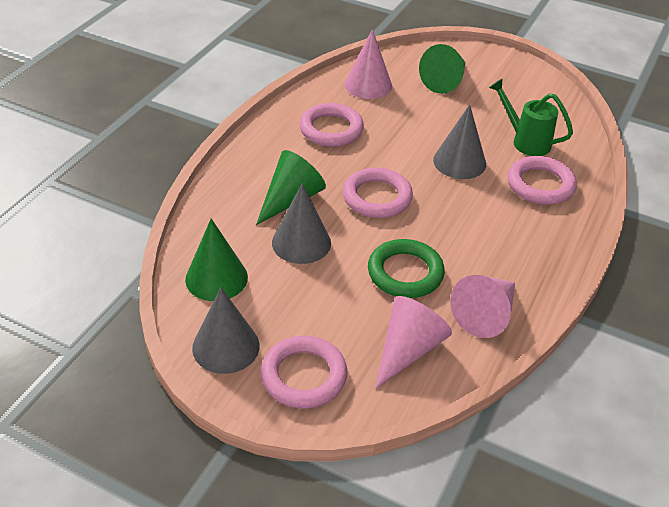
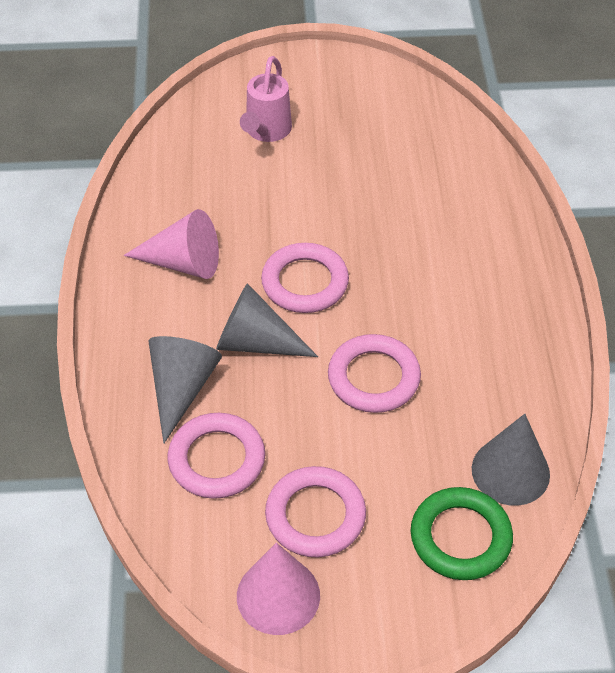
green cone: 3 -> 0
green watering can: 1 -> 0
pink cone: 3 -> 2
pink watering can: 0 -> 1

